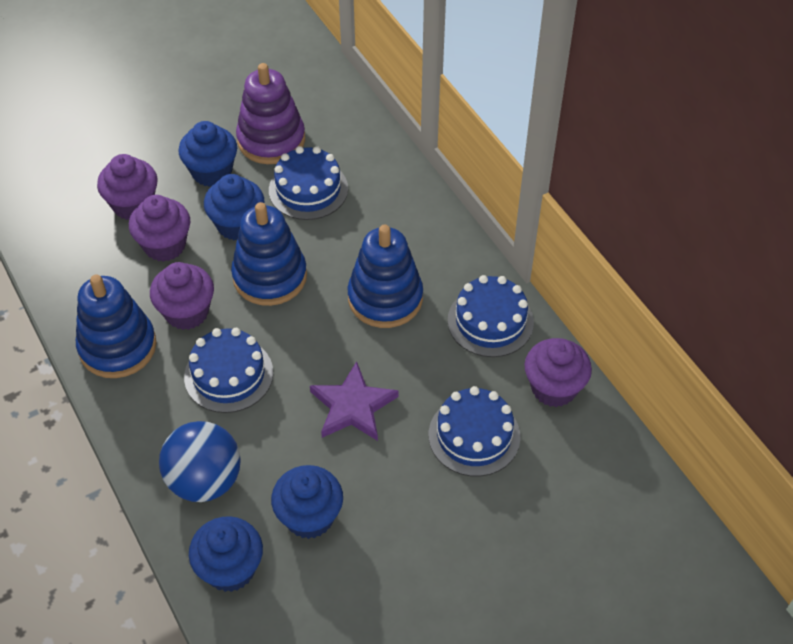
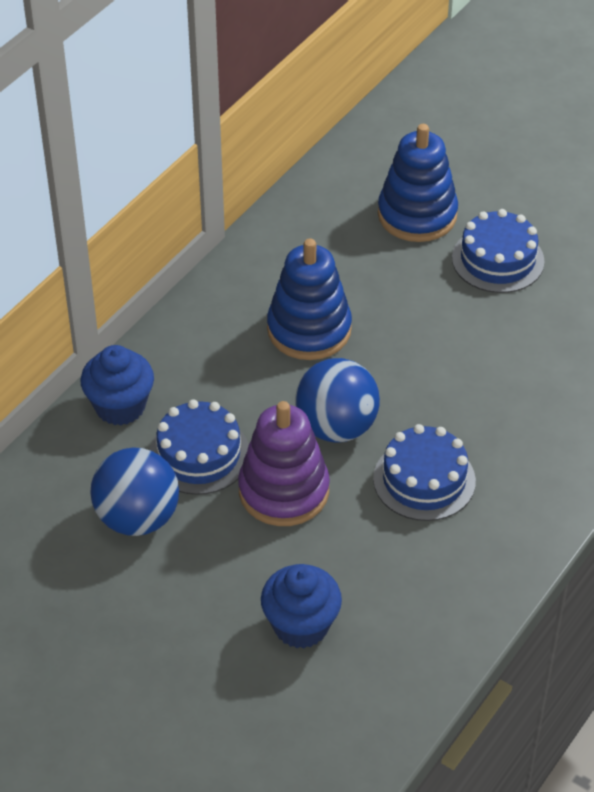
blue ball: 1 -> 2
blue cake: 4 -> 3
blue cupcake: 4 -> 2
blue stacking toy: 3 -> 2
purple cupcake: 4 -> 0
purple star: 1 -> 0

